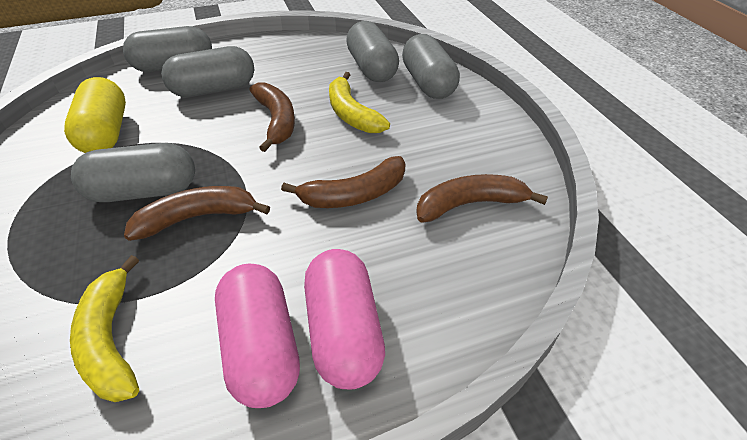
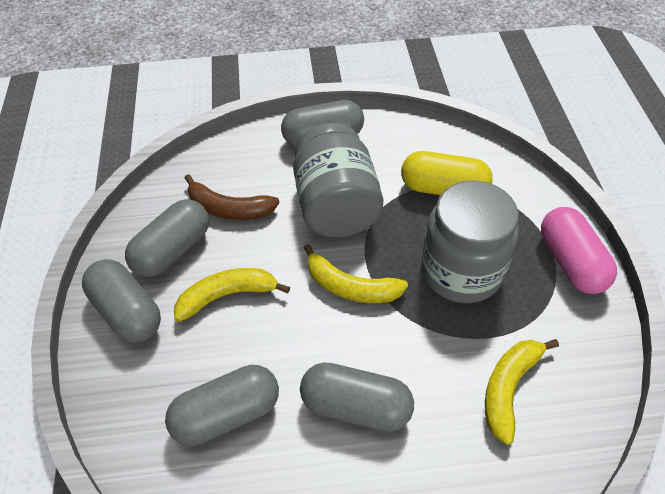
brown banana: 4 -> 1
grey jar: 0 -> 2
pink capsule: 2 -> 1
yellow banana: 2 -> 3

